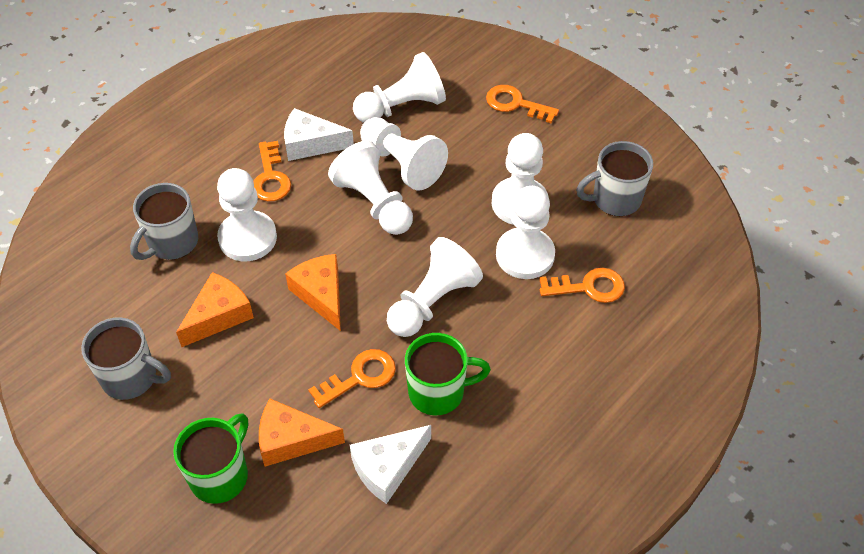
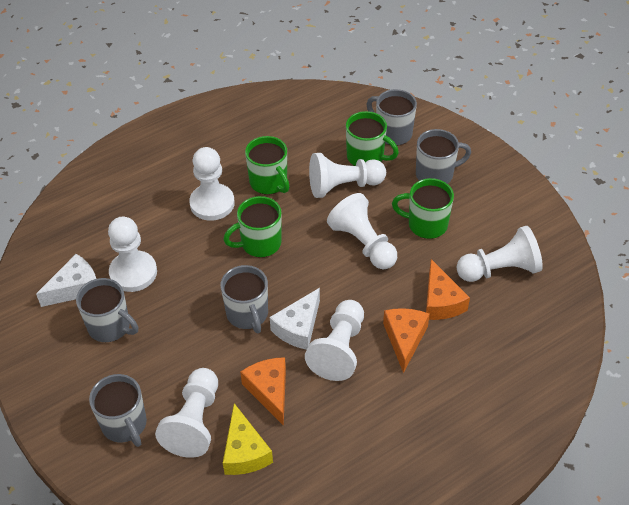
green mug: 2 -> 4
grey mug: 3 -> 5
orange key: 4 -> 0
yellow cheese: 0 -> 1

